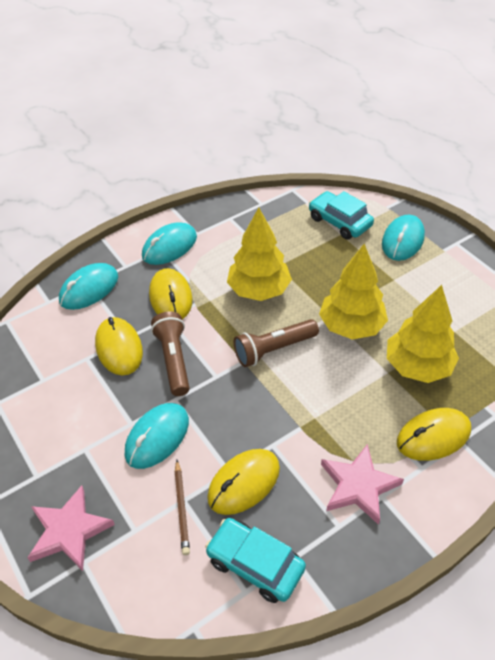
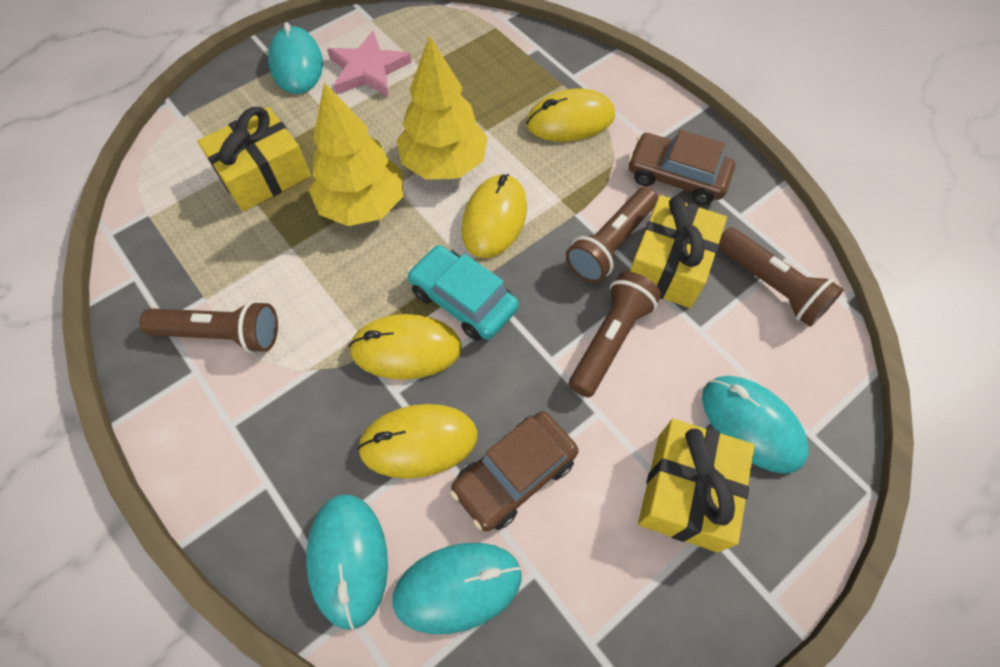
brown car: 0 -> 2
brown flashlight: 2 -> 4
brown pencil: 1 -> 0
pink star: 2 -> 1
turquoise car: 2 -> 1
yellow gift: 0 -> 3
yellow tree: 3 -> 2

